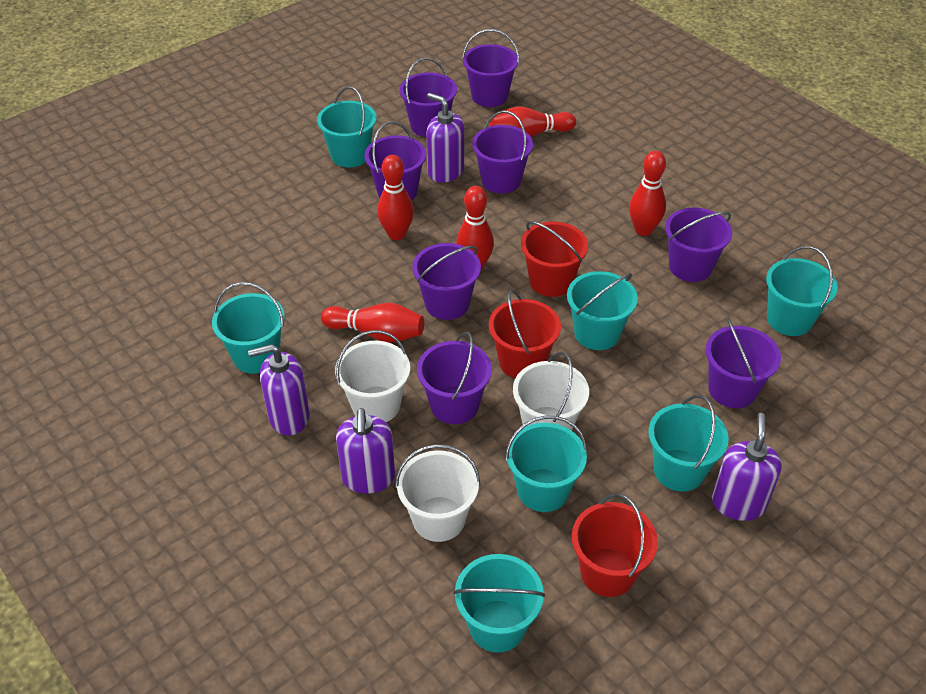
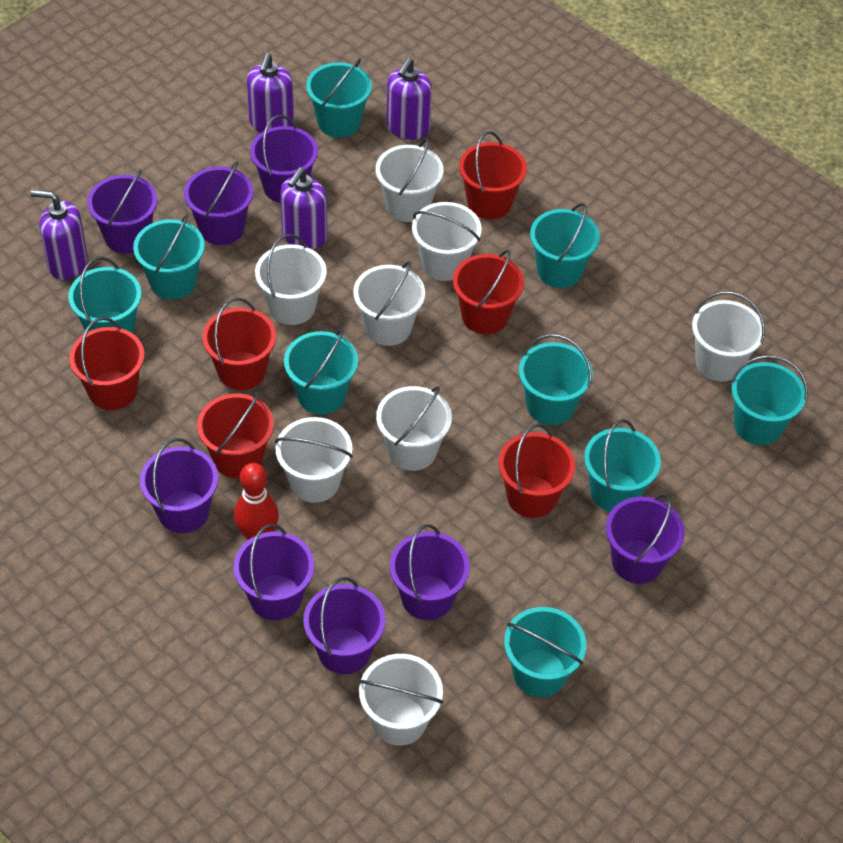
red bowling pin: 5 -> 1
red bucket: 3 -> 6
turquoise bucket: 7 -> 9
white bucket: 3 -> 8

